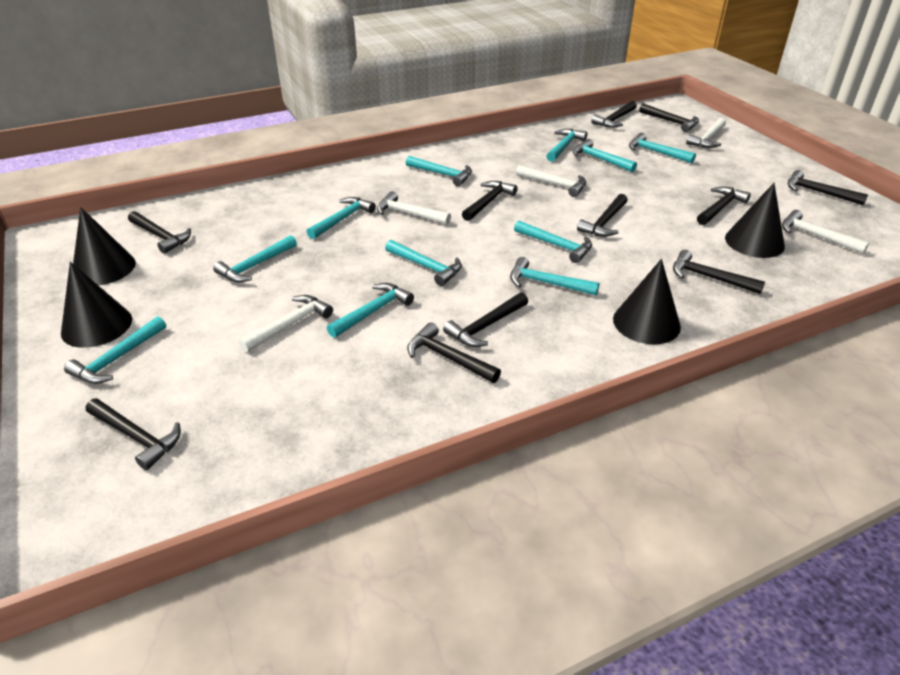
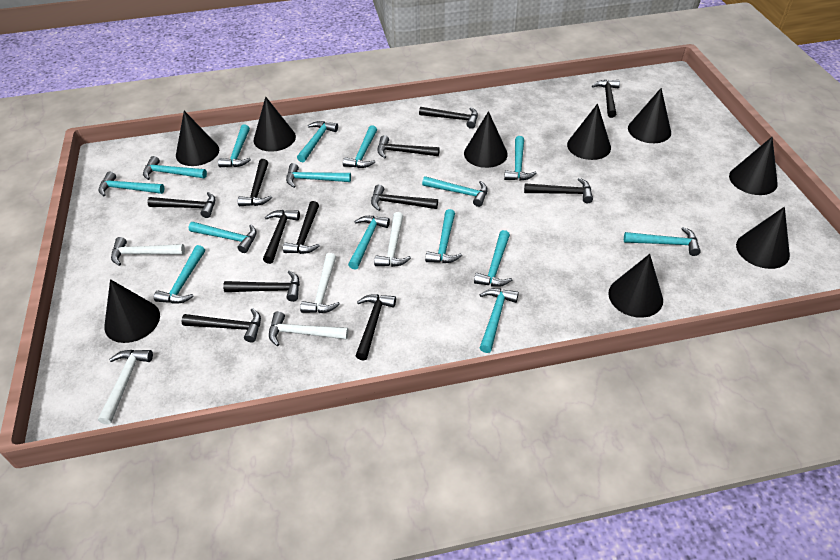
black cone: 4 -> 9
black hammer: 11 -> 12
turquoise hammer: 11 -> 15

